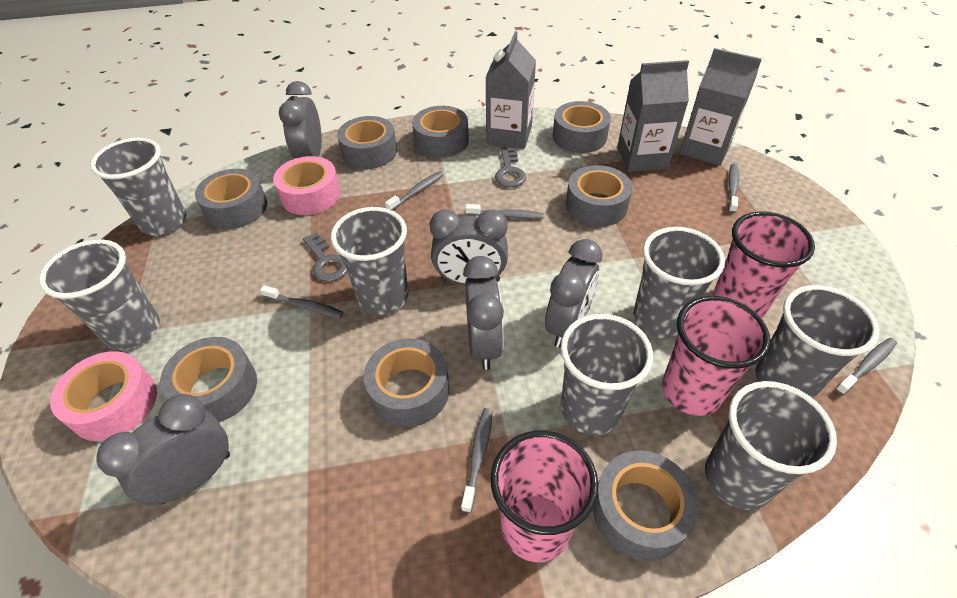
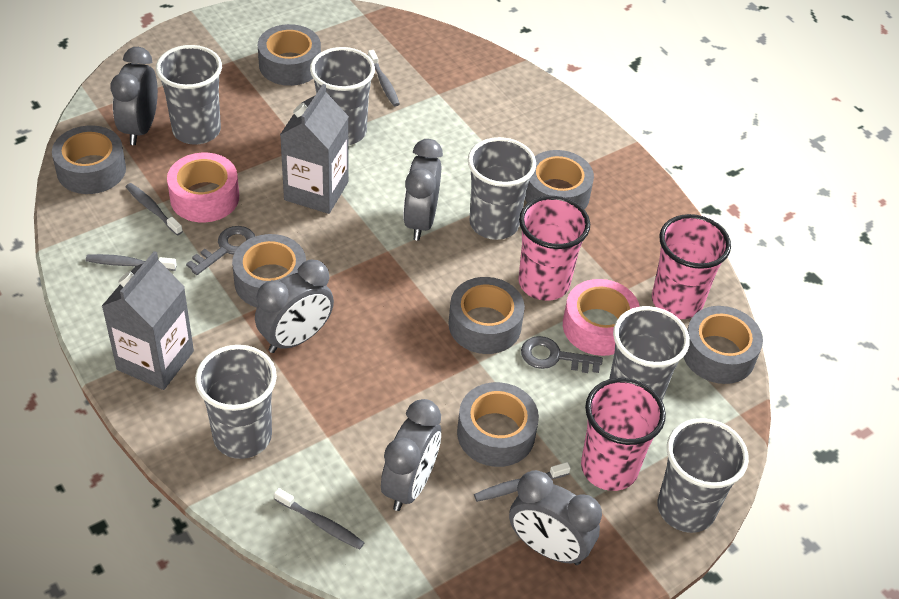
grey carton: 3 -> 2
grey cup: 7 -> 6
grey tape: 8 -> 7
grey toothbrush: 6 -> 5

